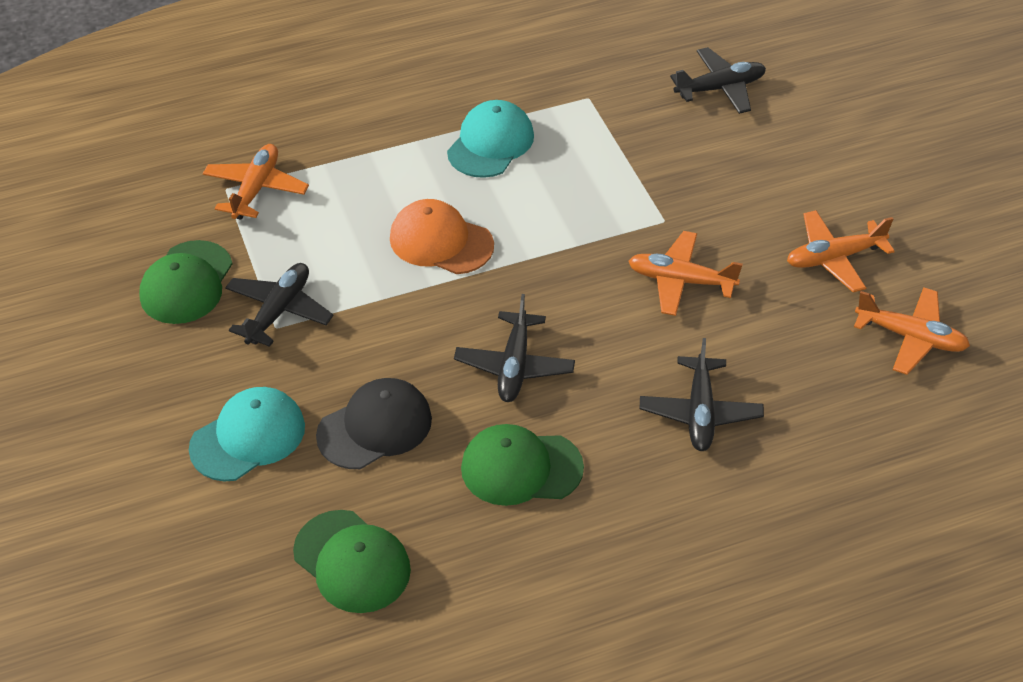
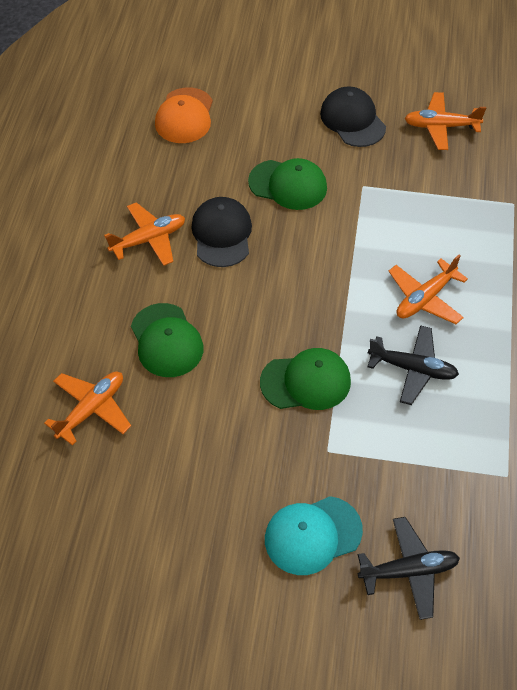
black cap: 1 -> 2
black plane: 4 -> 2
turquoise cap: 2 -> 1

